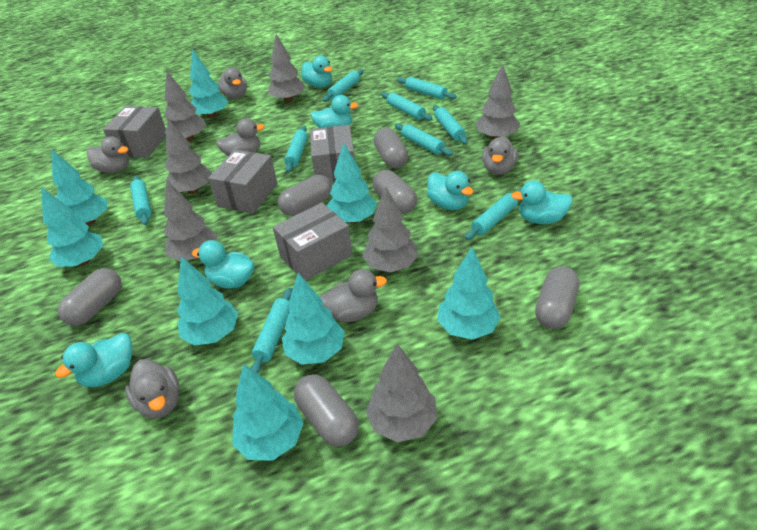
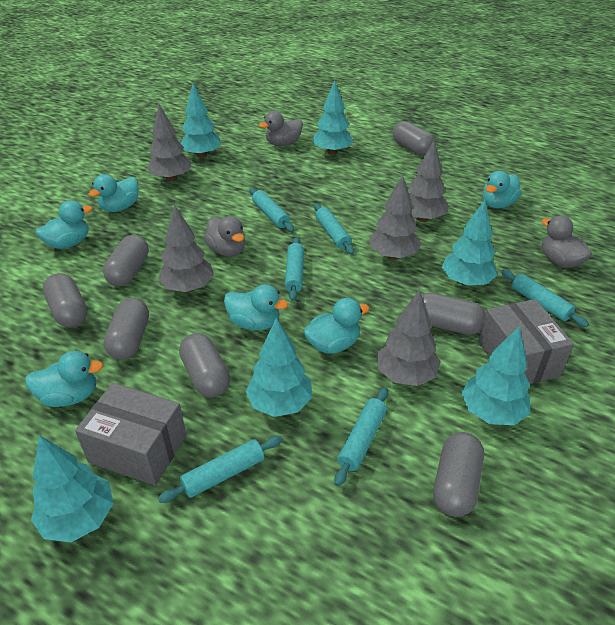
grey box: 4 -> 2
grey capsule: 6 -> 7
grey duck: 6 -> 3
grey tree: 7 -> 5
turquoise rolling pin: 9 -> 6
turquoise tree: 8 -> 6

